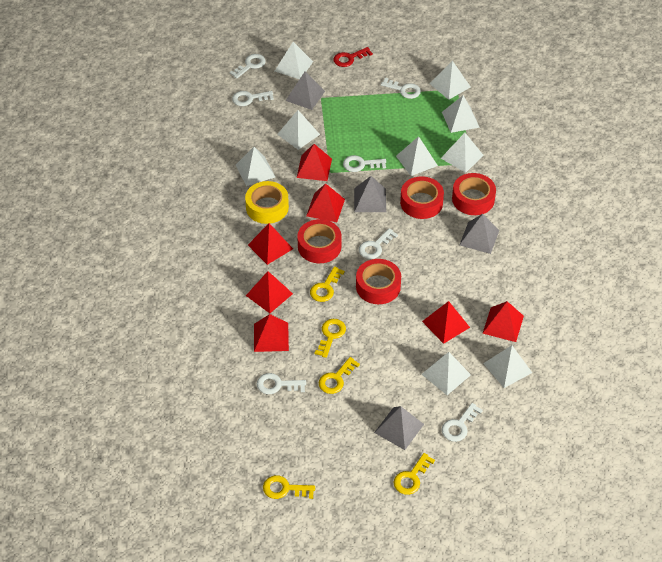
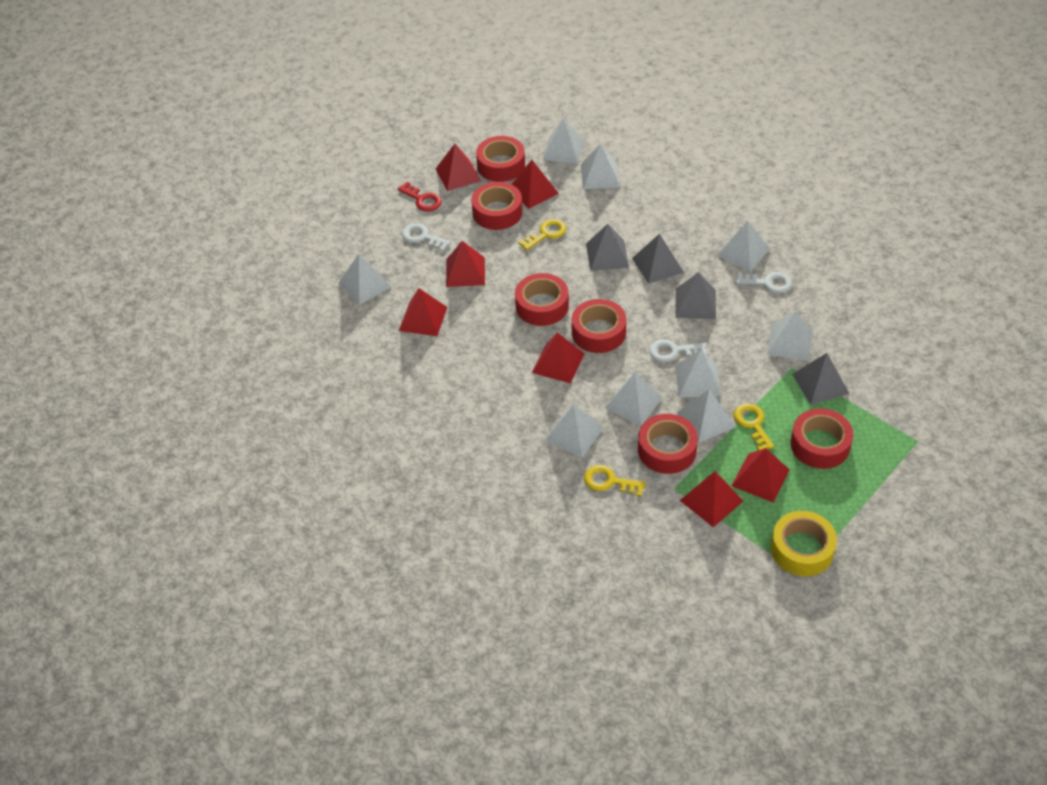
red tape: 4 -> 6
white key: 7 -> 3
yellow key: 5 -> 3

